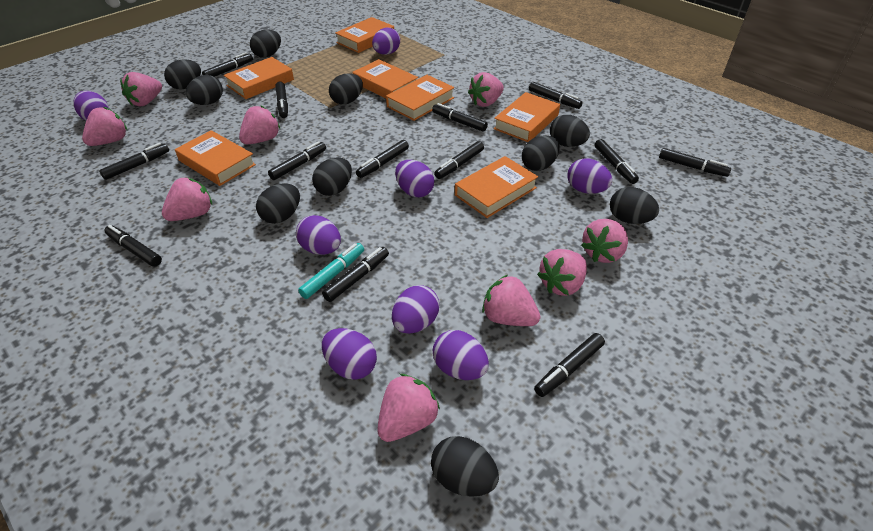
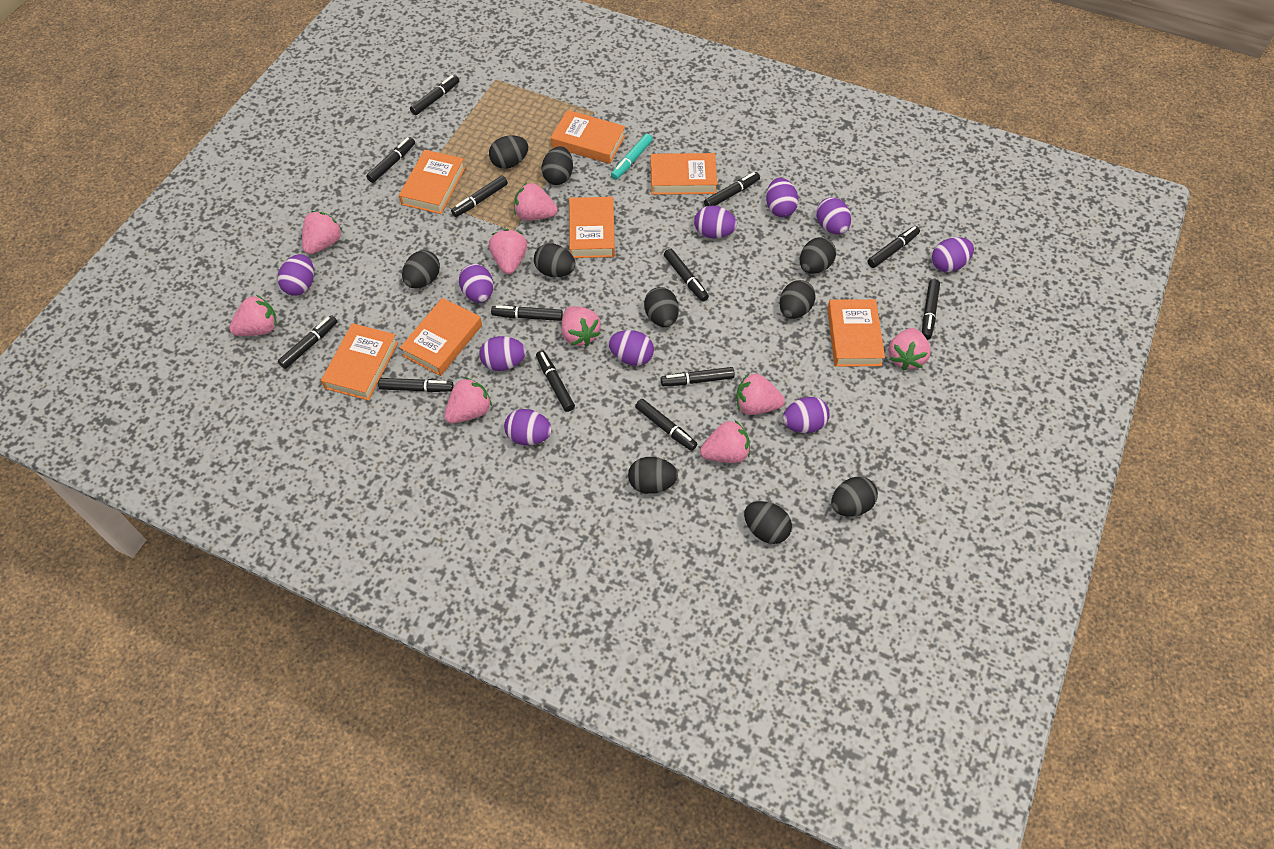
purple egg: 8 -> 10

